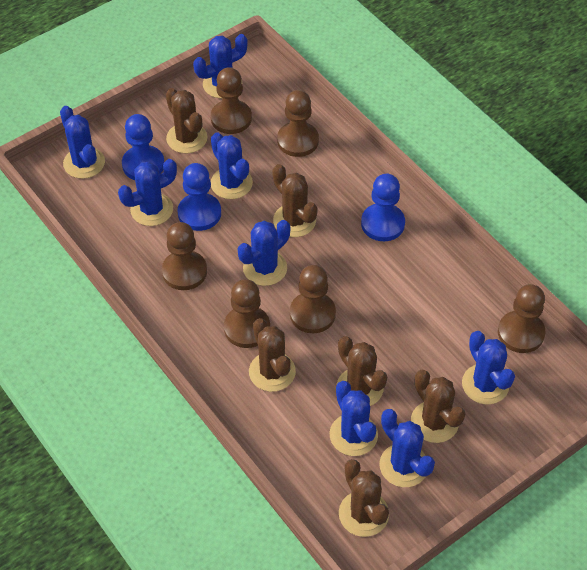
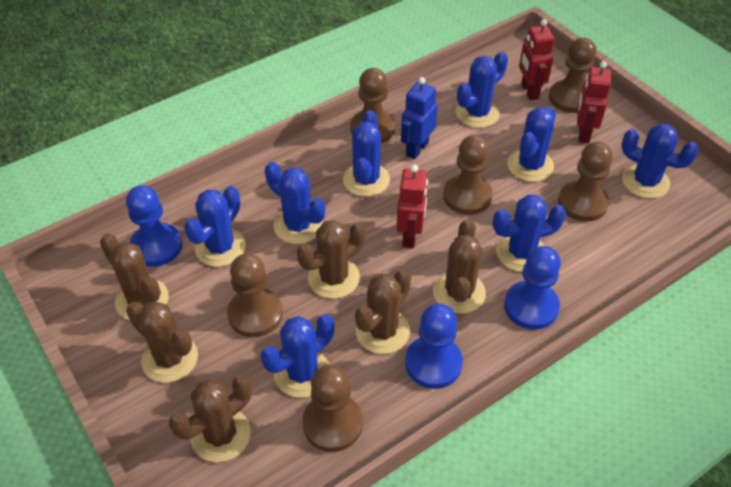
blue robot: 0 -> 1
red robot: 0 -> 3

